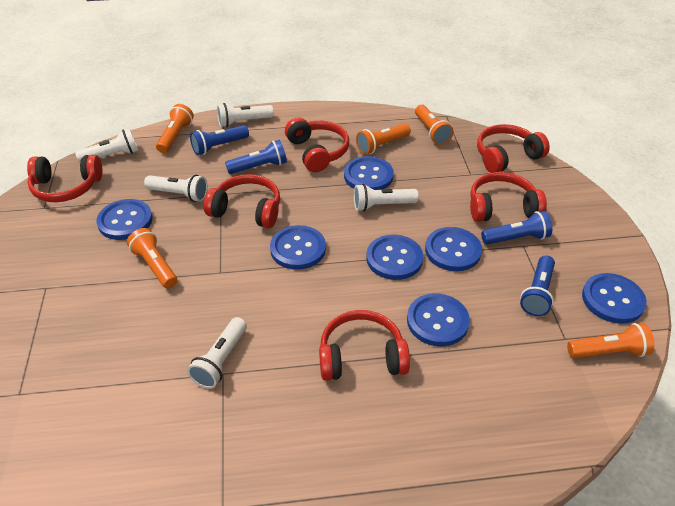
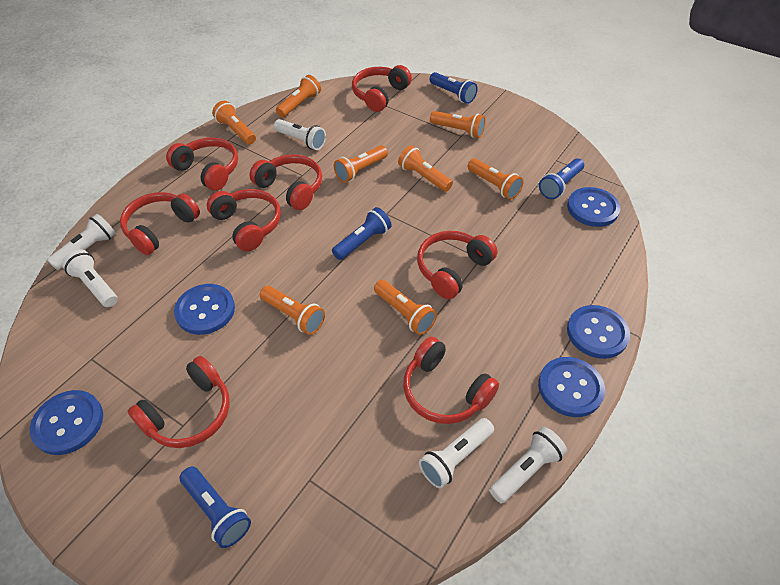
blue button: 7 -> 5
orange flashlight: 5 -> 8
red headphones: 6 -> 8

